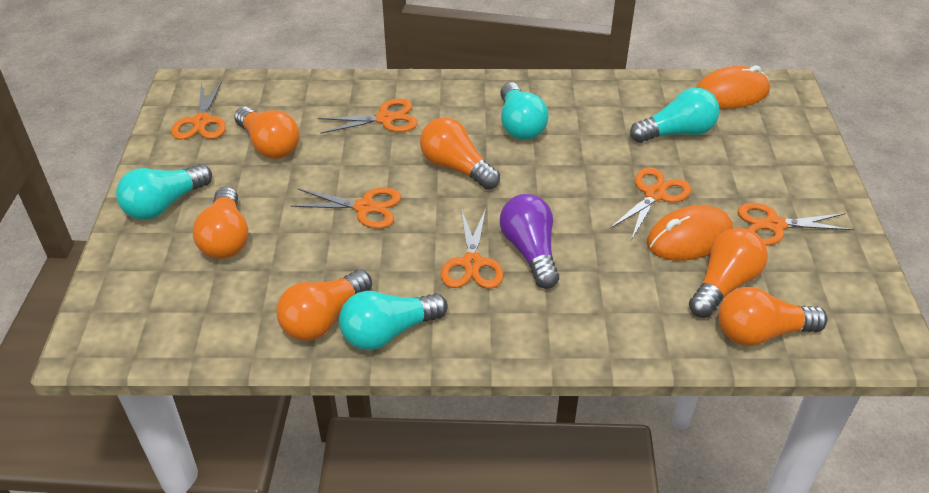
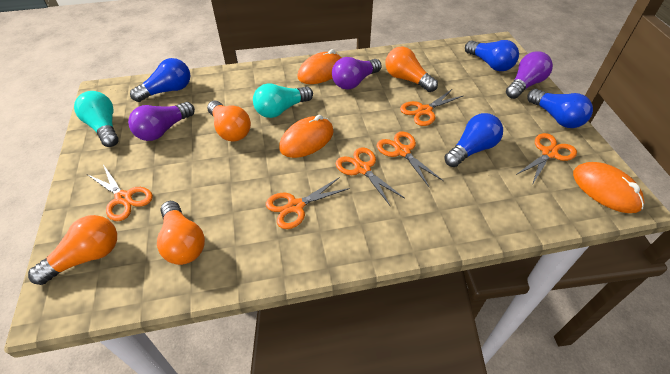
blue light bulb: 0 -> 4
orange light bulb: 6 -> 4
orange mouse: 2 -> 3
purple light bulb: 1 -> 3
turquoise light bulb: 4 -> 2

